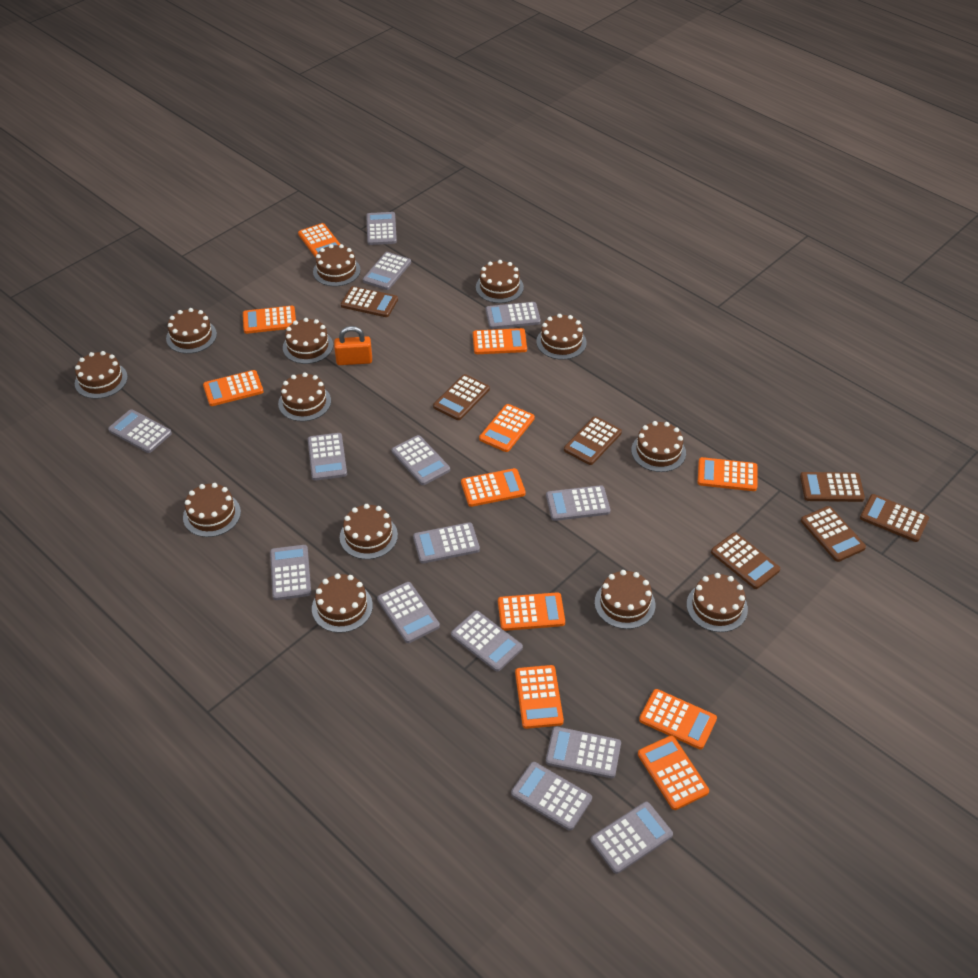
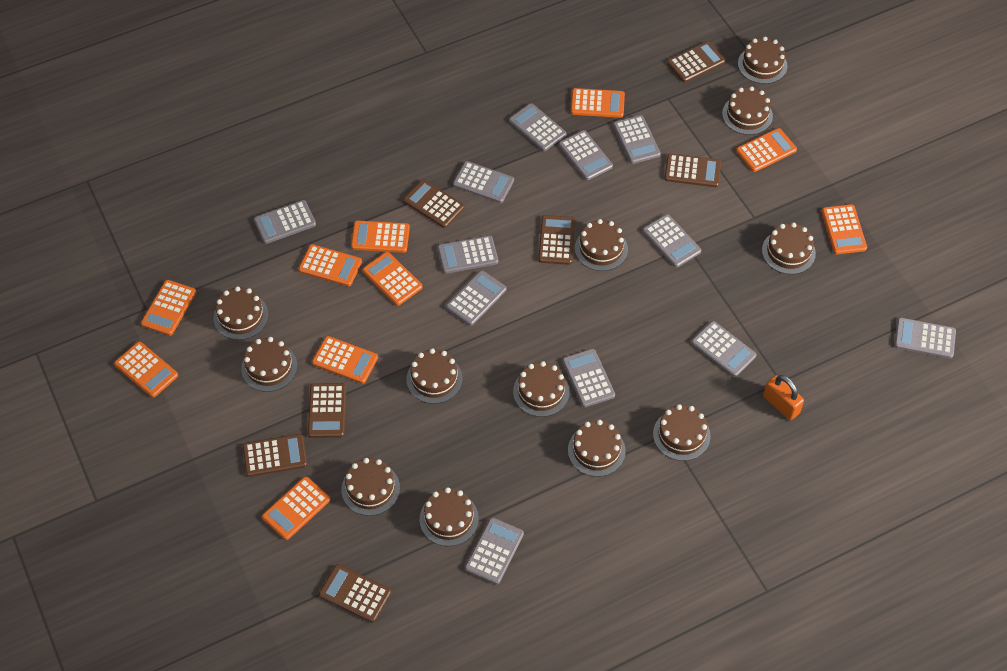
brown cake: 13 -> 12
grey calculator: 14 -> 12
orange calculator: 11 -> 10

